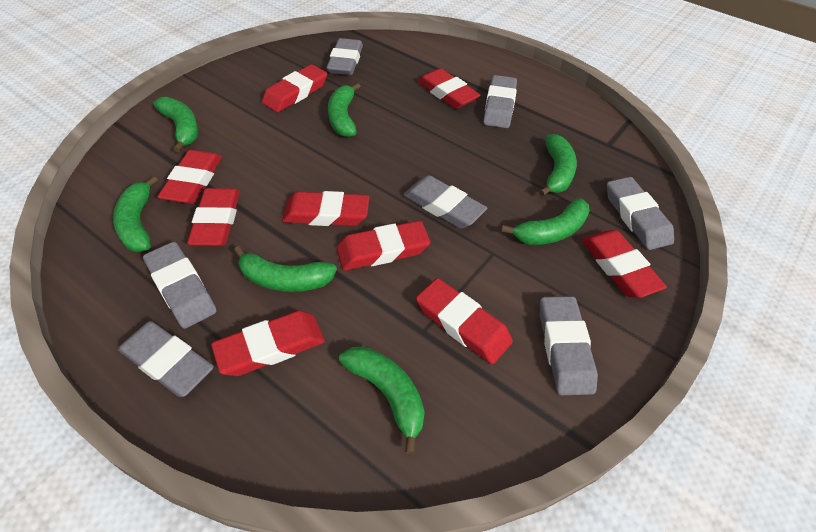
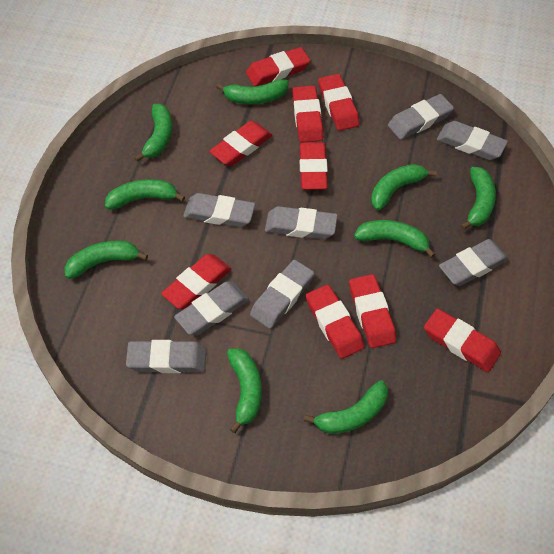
green banana: 7 -> 9
grey eraser: 7 -> 8

